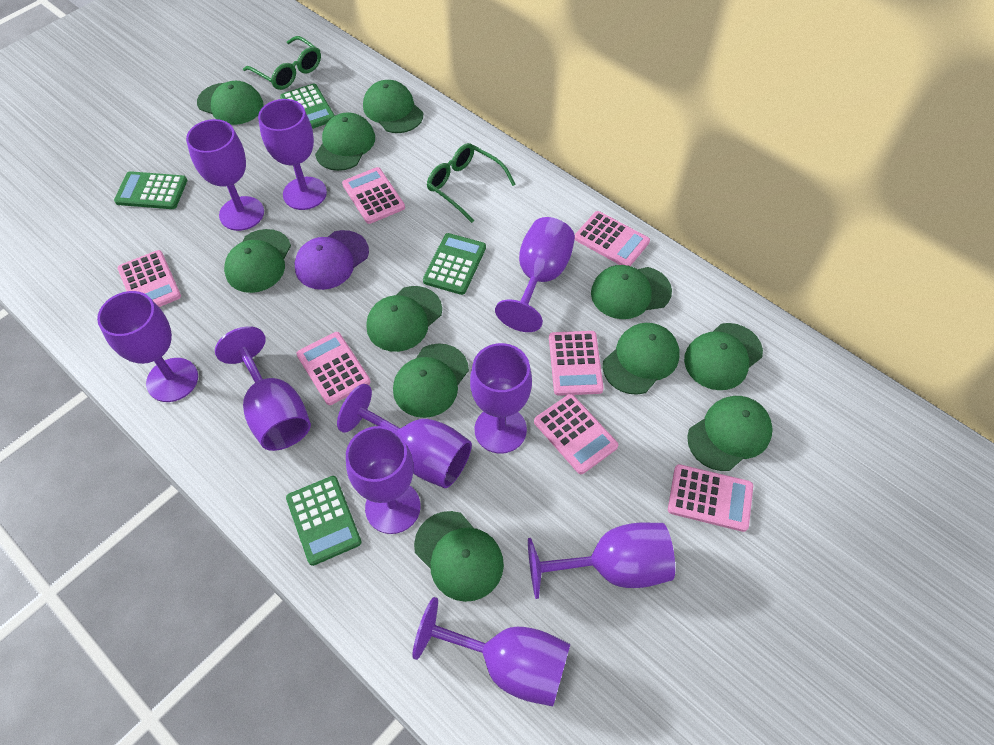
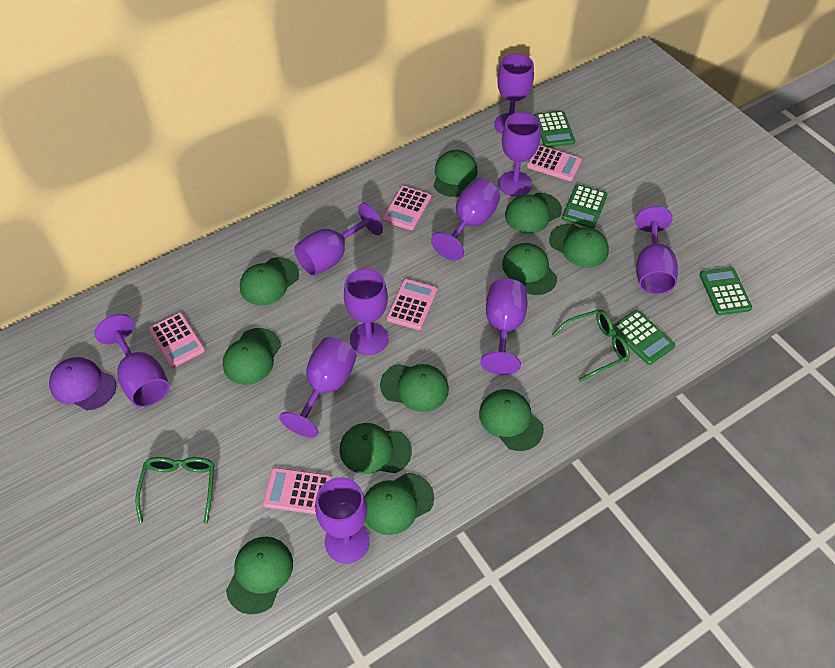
pink calculator: 7 -> 5

